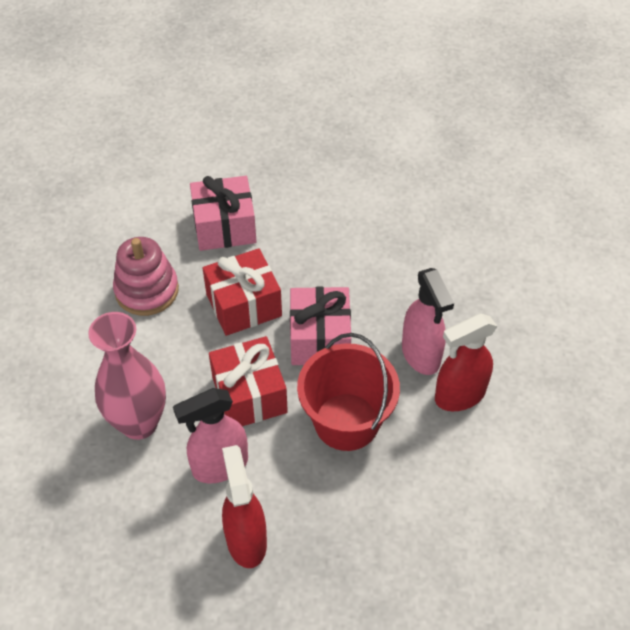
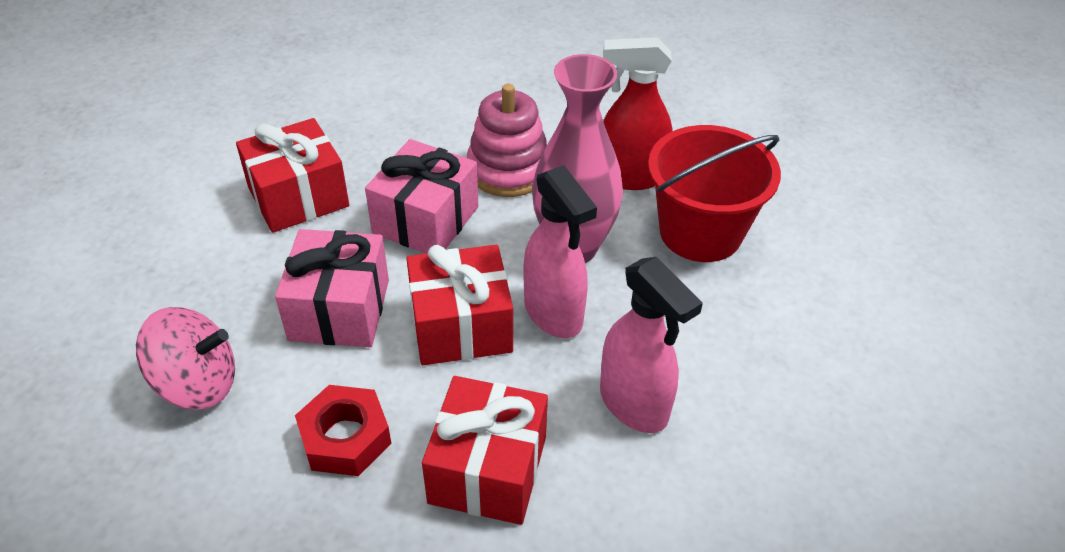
pink spinning top: 0 -> 1
red gift: 2 -> 3
red nut: 0 -> 1
red spray bottle: 2 -> 1

